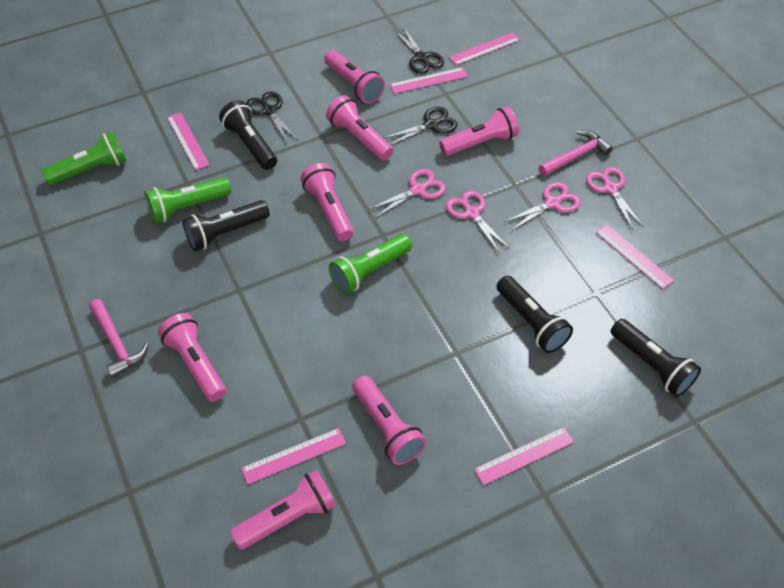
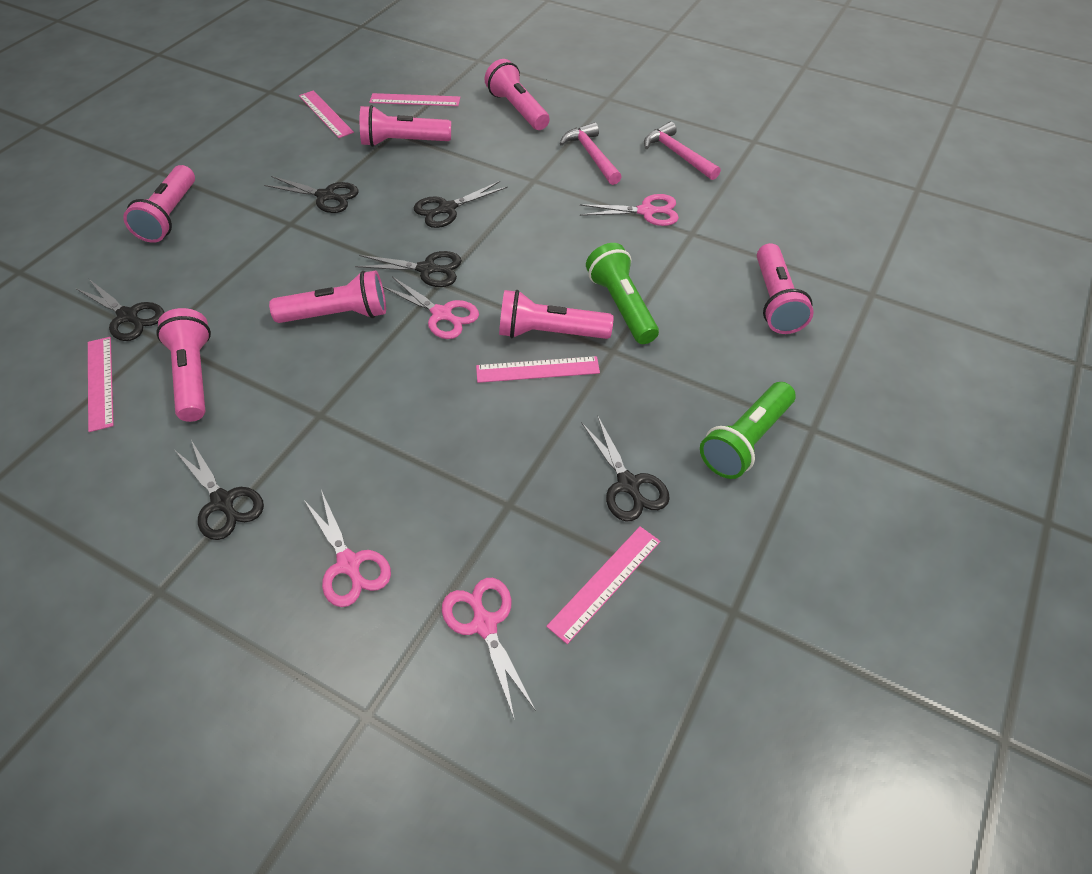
black flashlight: 4 -> 0
black scissors: 3 -> 6
green flashlight: 3 -> 2
pink ruler: 6 -> 5

